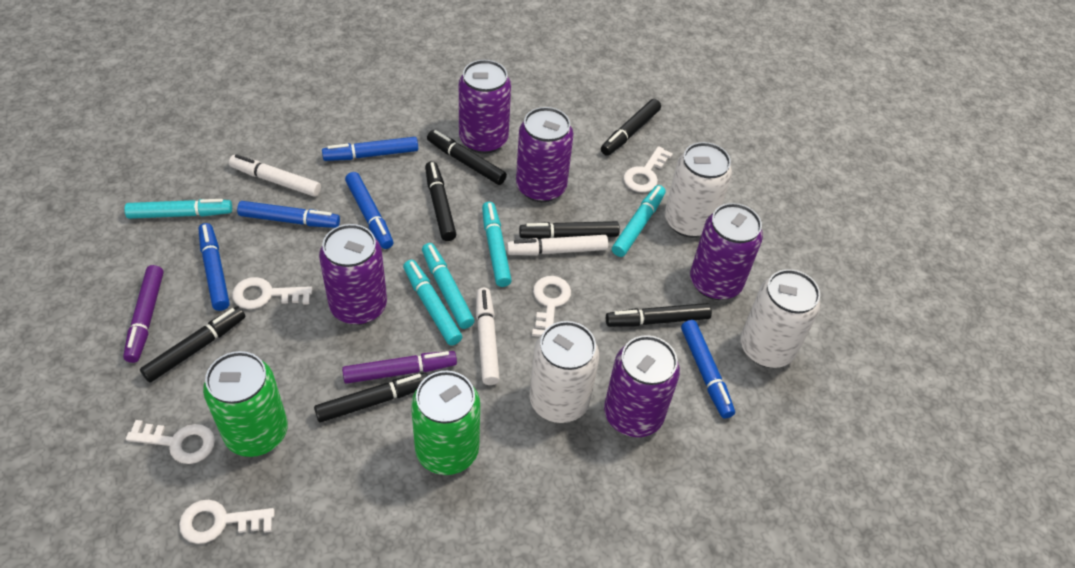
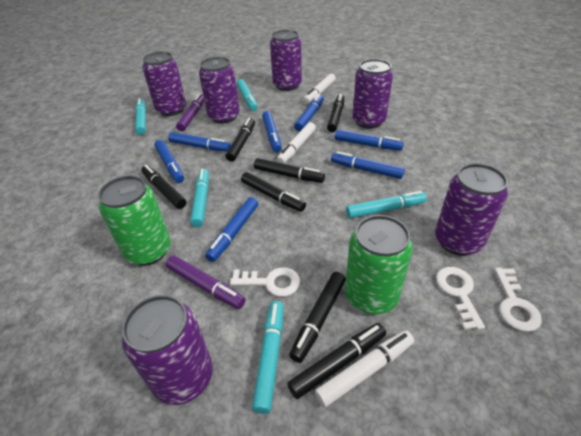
blue marker: 5 -> 7
purple can: 5 -> 6
white can: 3 -> 0
white key: 5 -> 3

